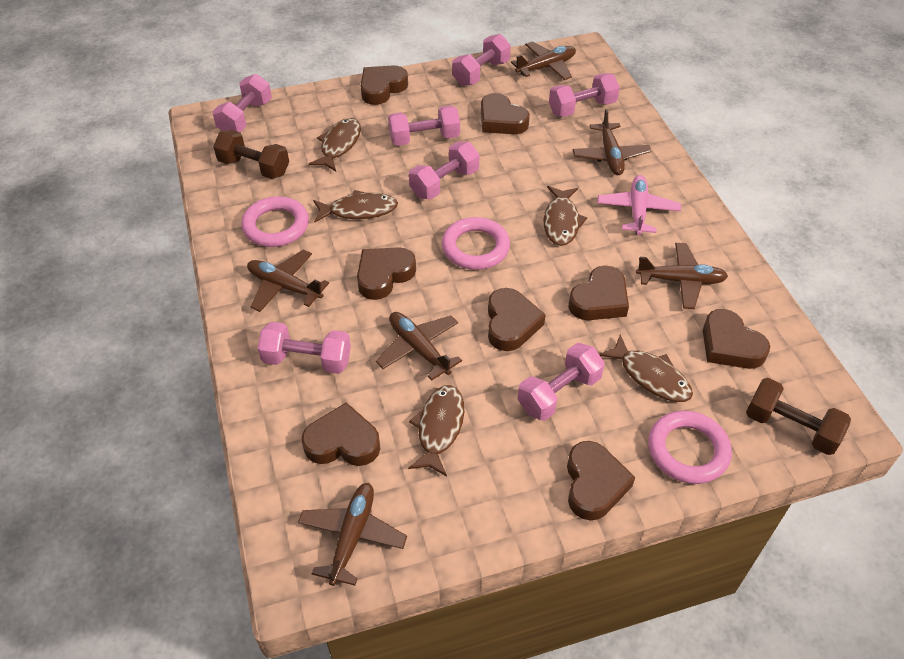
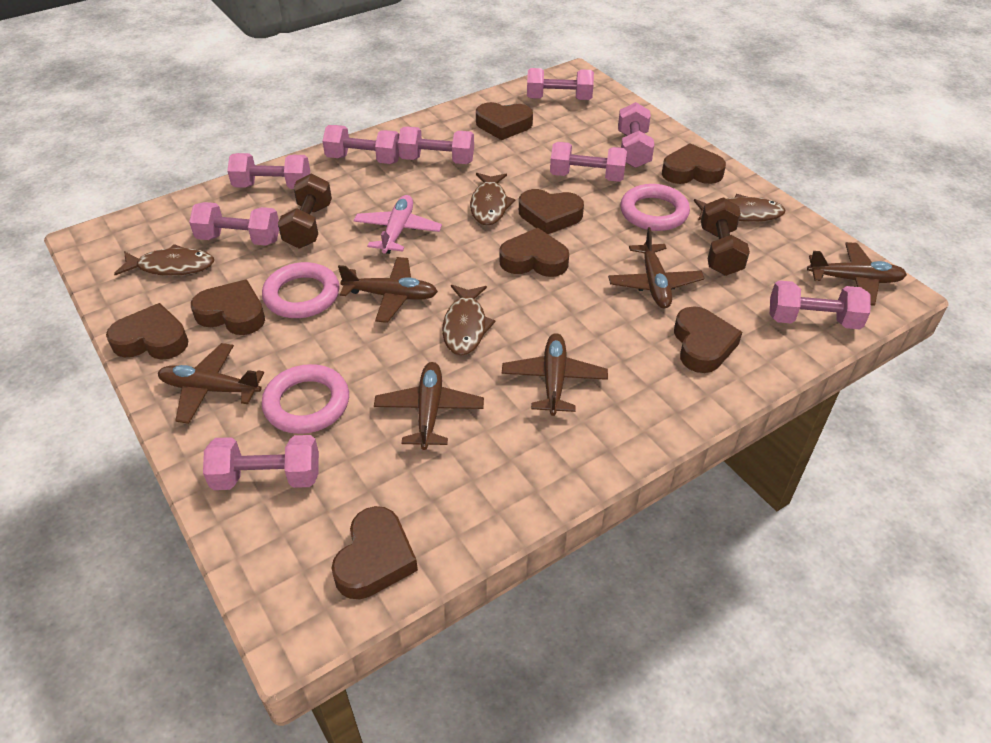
brown fish: 5 -> 4
pink dumbbell: 7 -> 9

